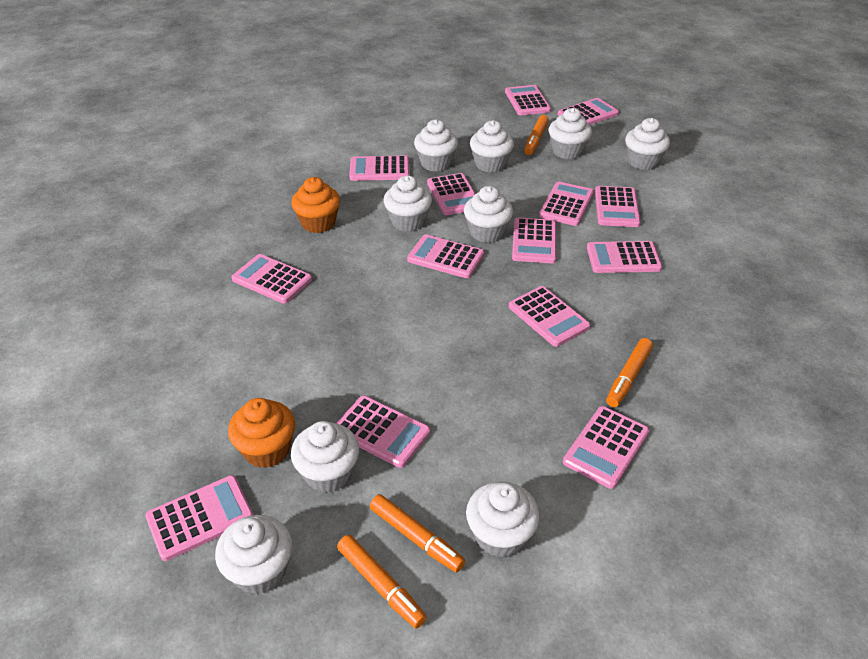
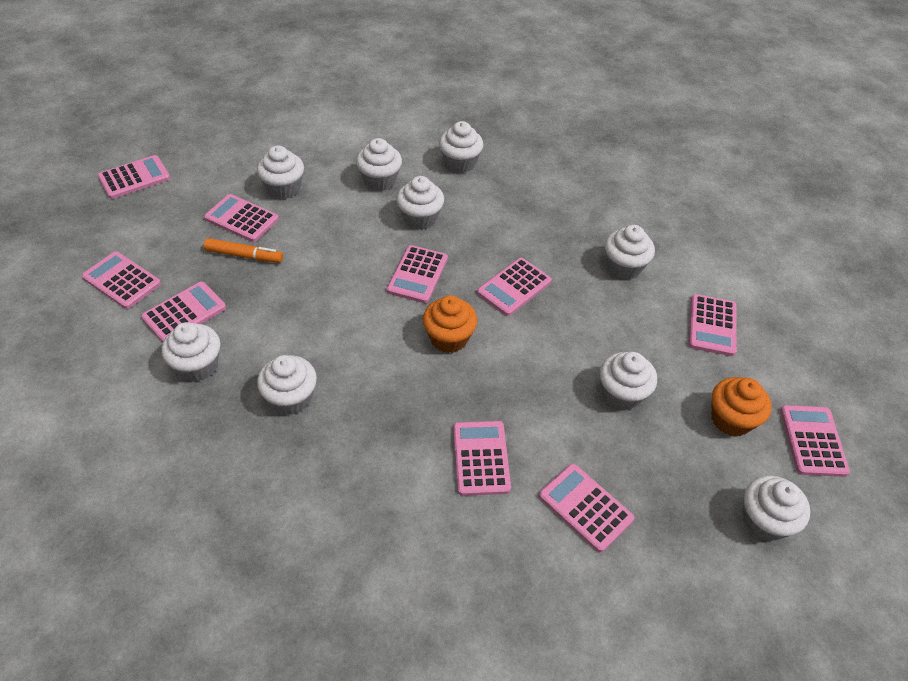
orange marker: 4 -> 1
pink calculator: 14 -> 10

